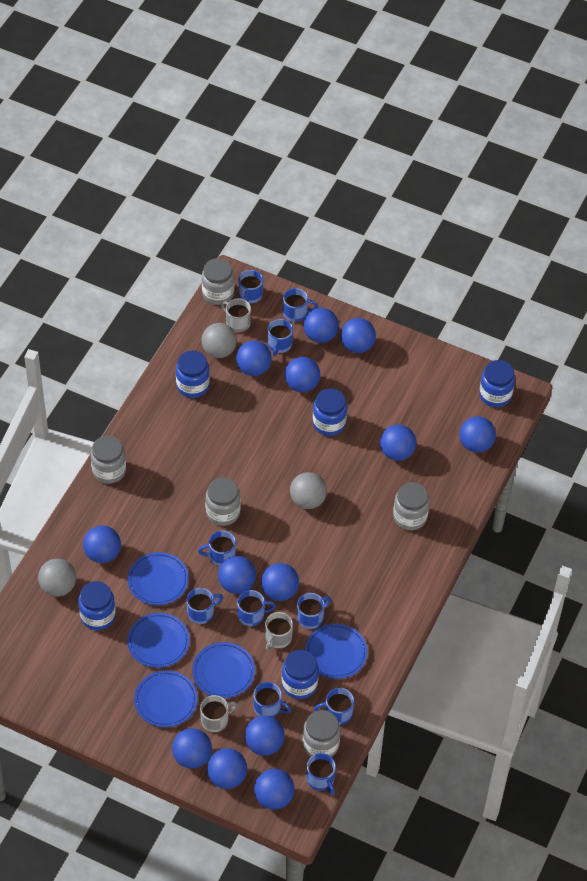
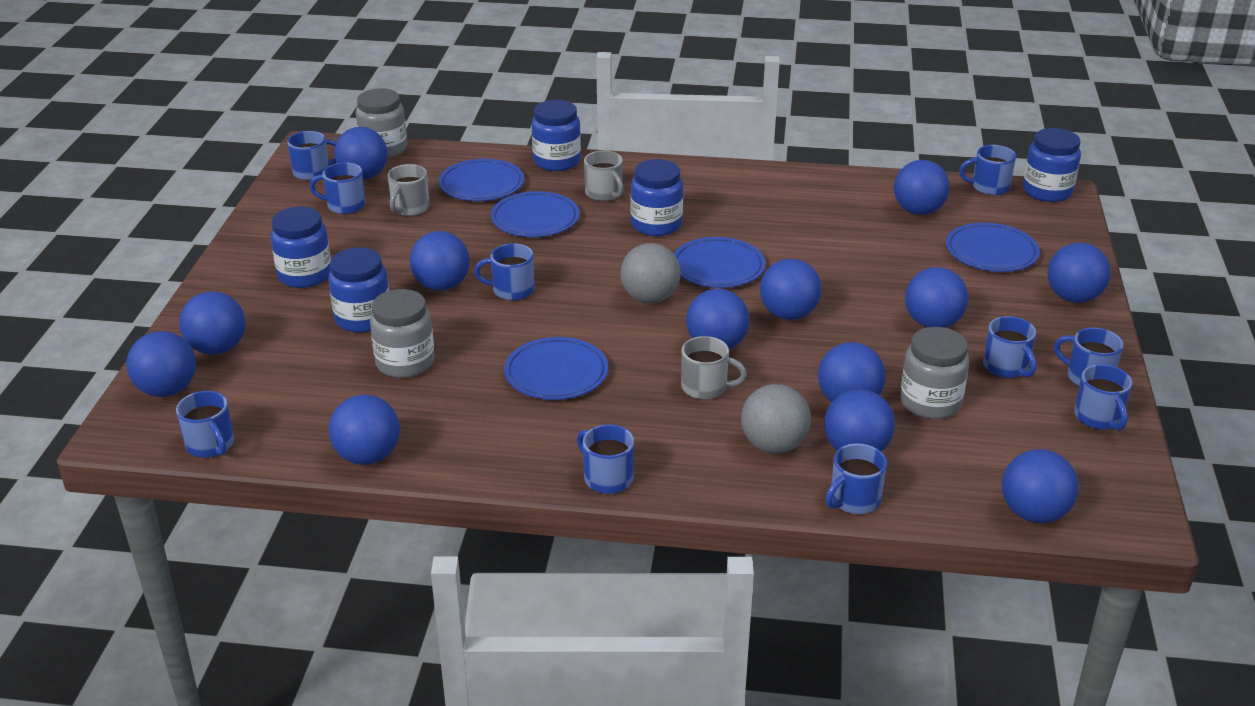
grey ball: 3 -> 2
grey jar: 5 -> 3

